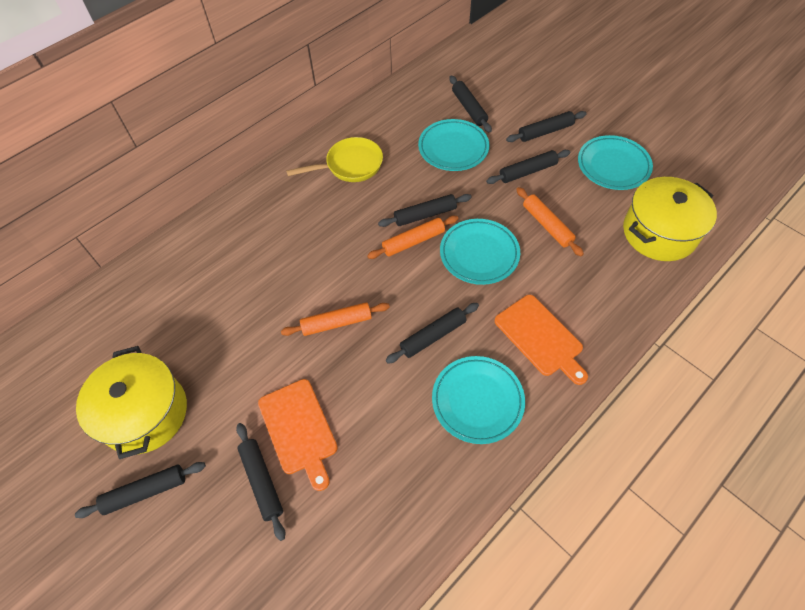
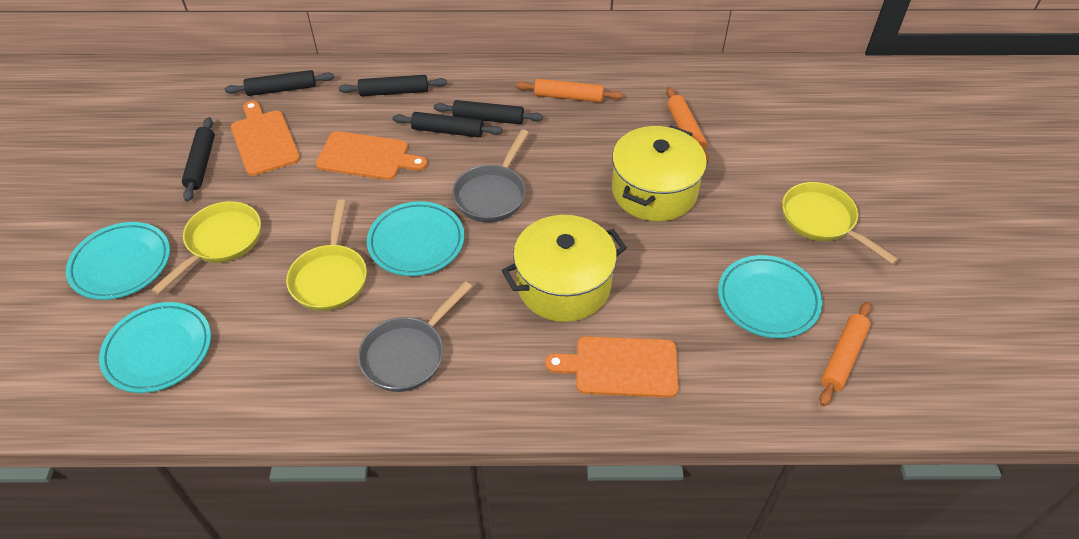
black rolling pin: 7 -> 5
grey pan: 0 -> 2
orange cutting board: 2 -> 3
yellow pan: 1 -> 3

